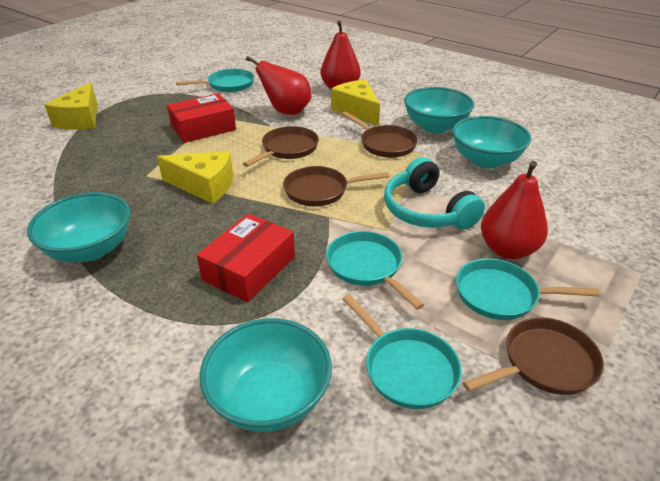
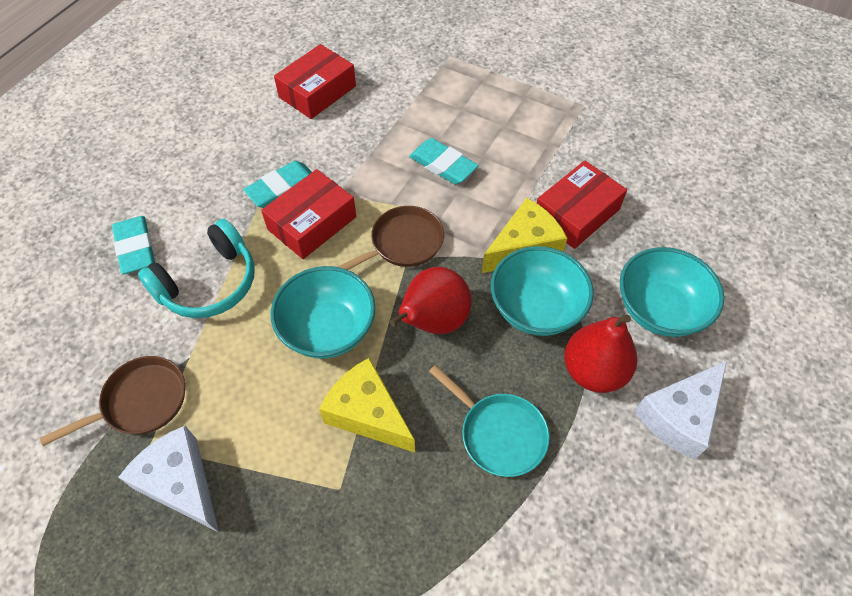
brown pan: 4 -> 2
red box: 2 -> 3
red pear: 3 -> 2
turquoise bowl: 4 -> 3
turquoise eraser: 0 -> 3
turquoise pan: 4 -> 1
white cheese: 0 -> 2
yellow cheese: 3 -> 2

